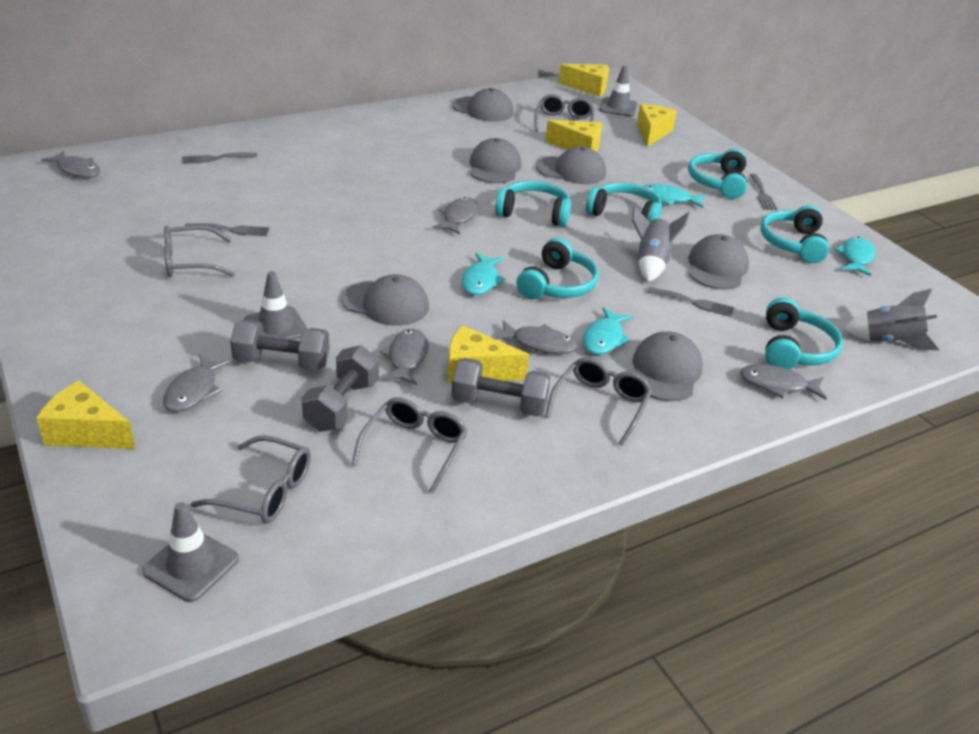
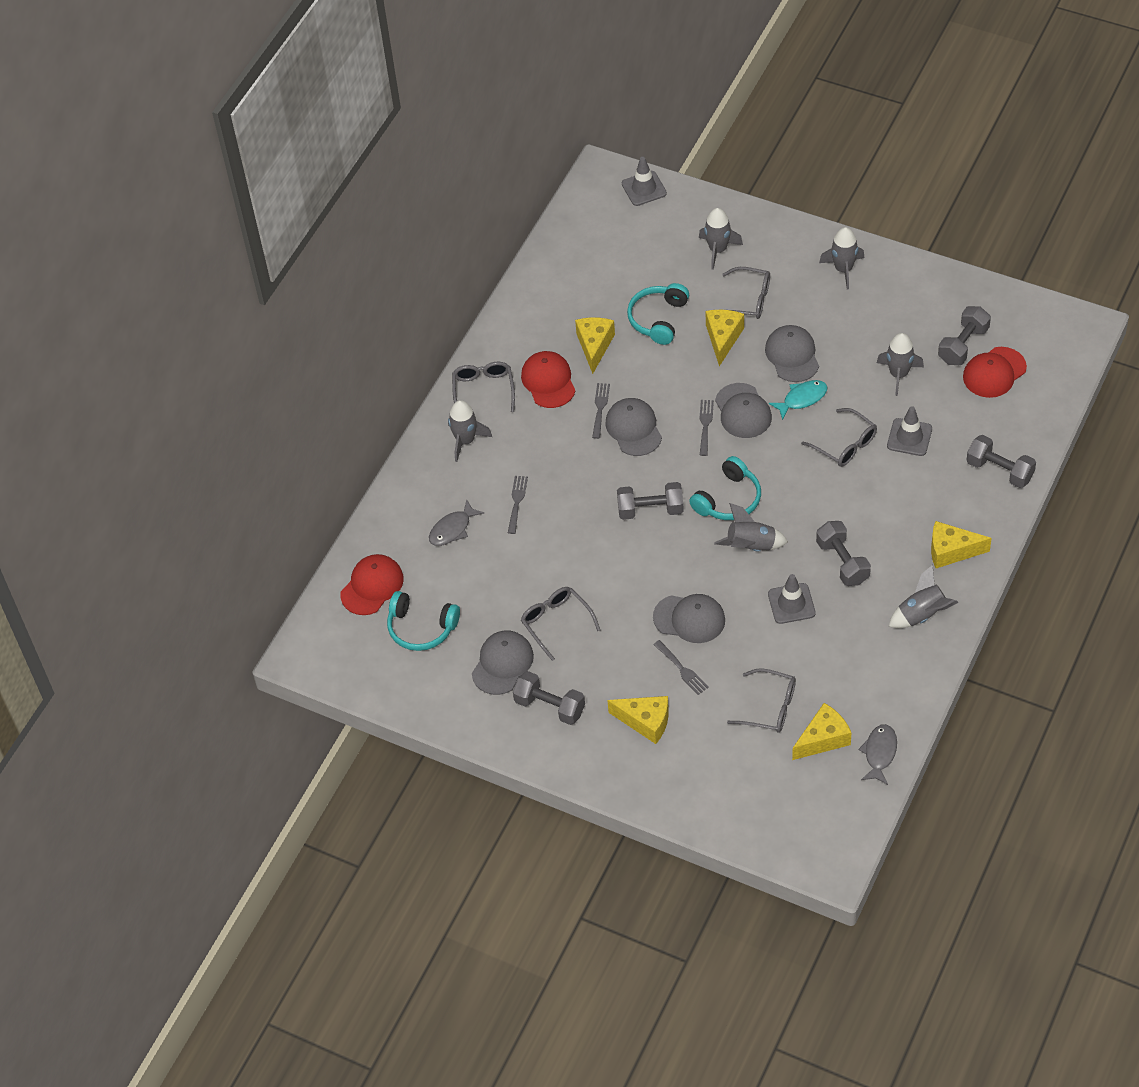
grey cap: 6 -> 5
grey dumbbell: 3 -> 5
grey fish: 6 -> 2
grey rocket: 2 -> 6
red cap: 0 -> 3
turquoise fish: 4 -> 1
turquoise headphones: 6 -> 3

